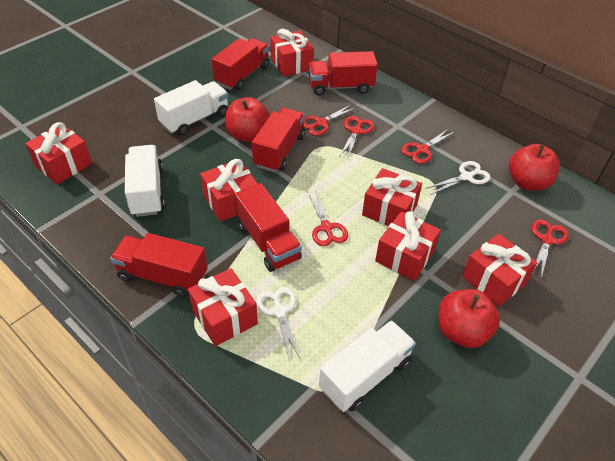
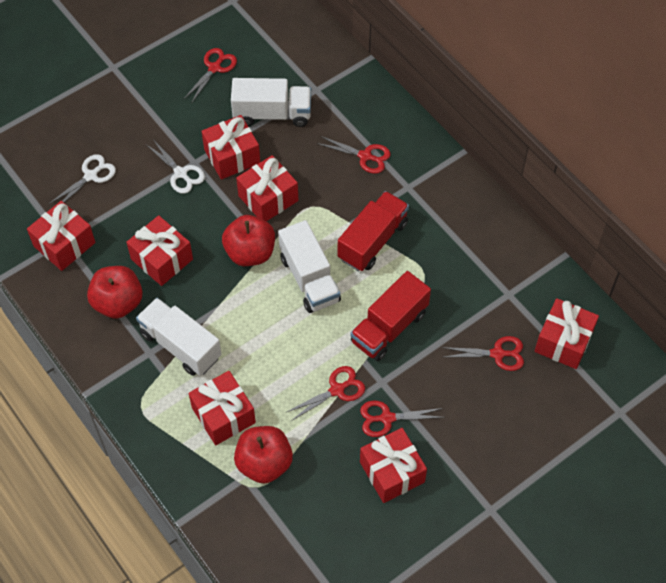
red truck: 5 -> 2

